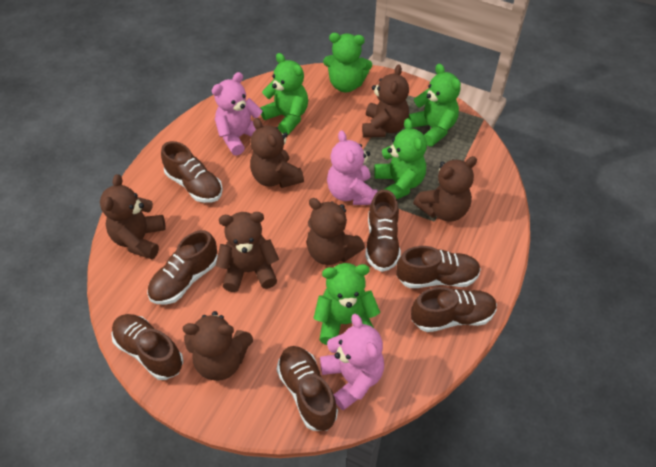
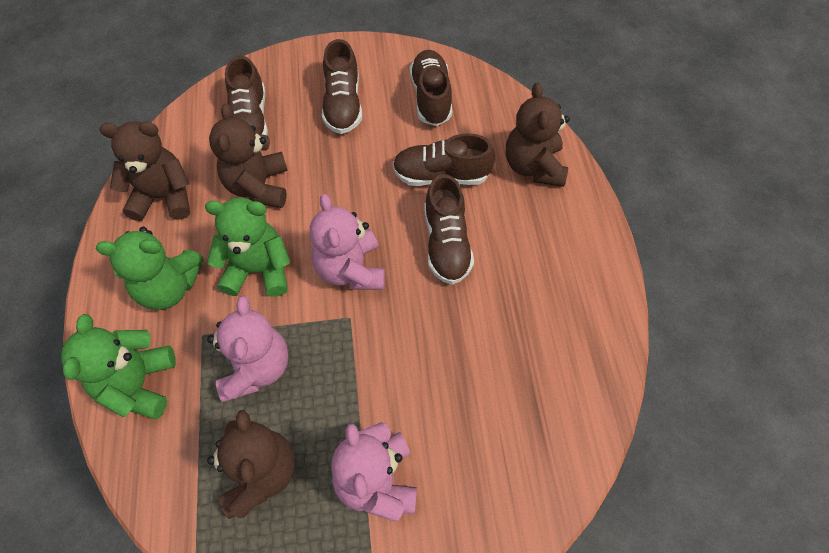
brown shoe: 7 -> 5
brown teddy bear: 7 -> 4
green teddy bear: 5 -> 3

